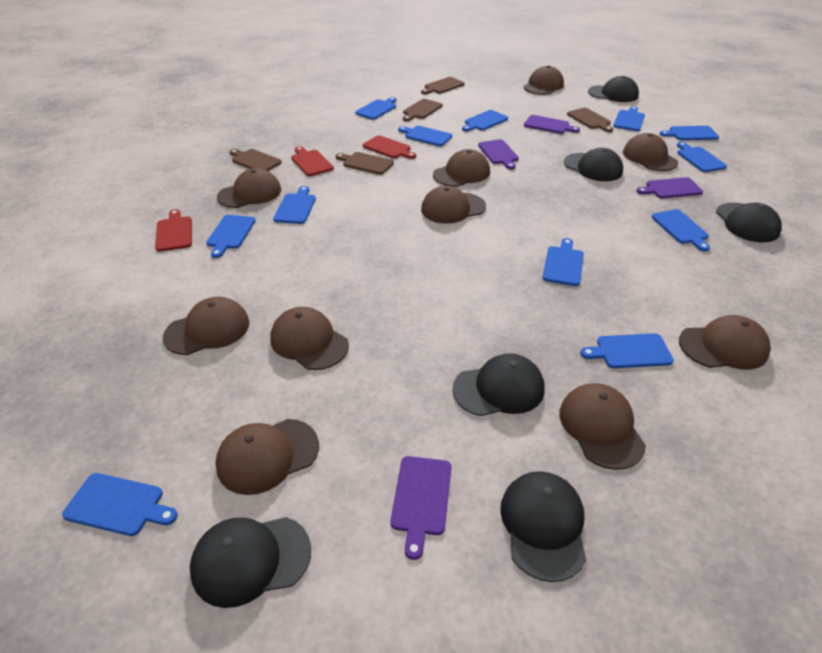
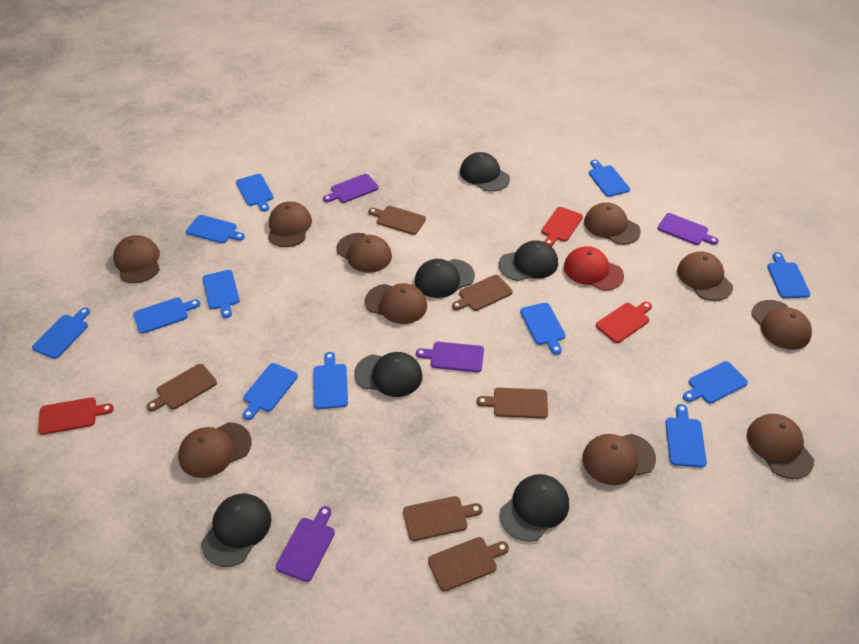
brown cutting board: 5 -> 6
red cap: 0 -> 1

